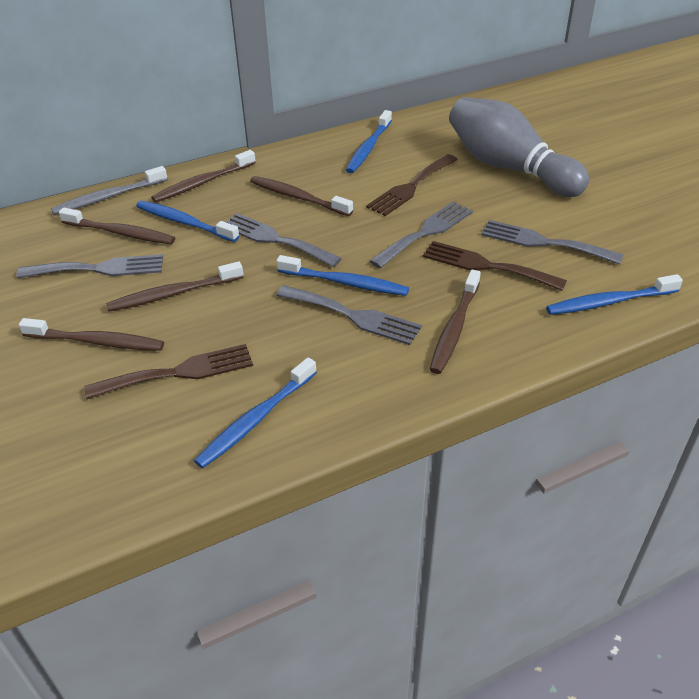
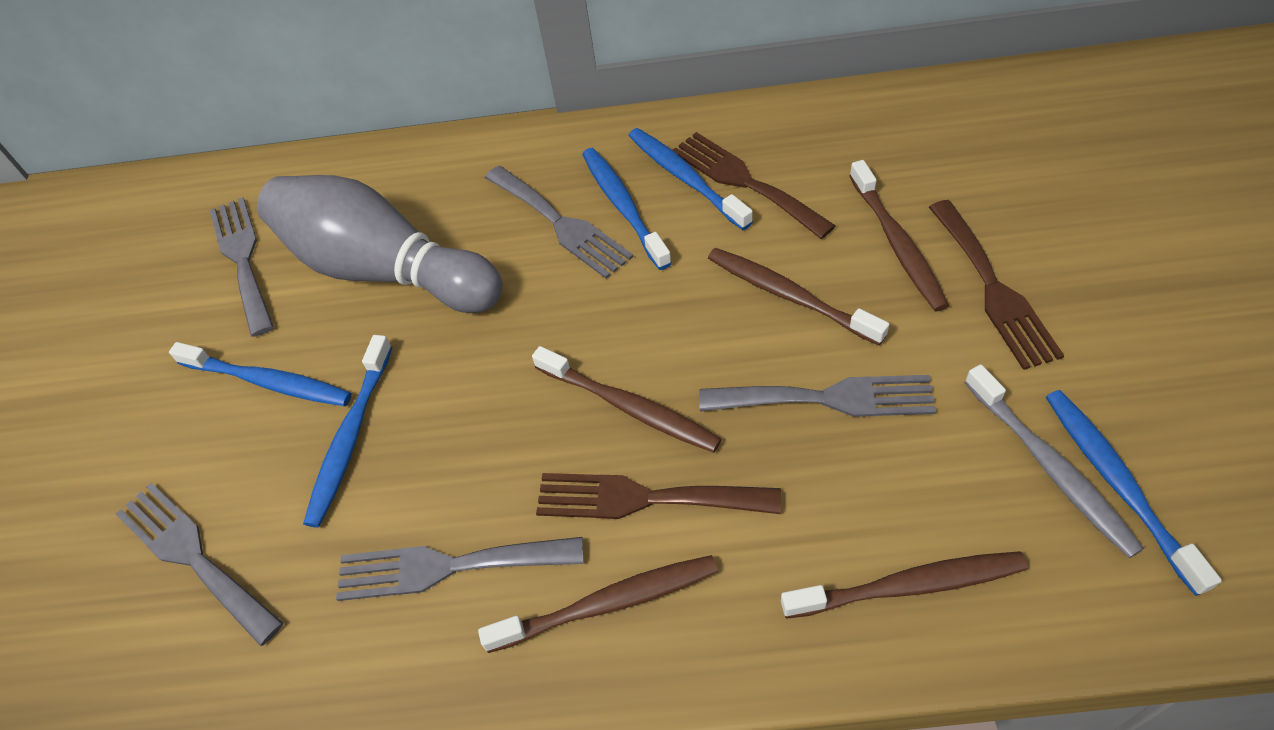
brown toothbrush: 6 -> 5

